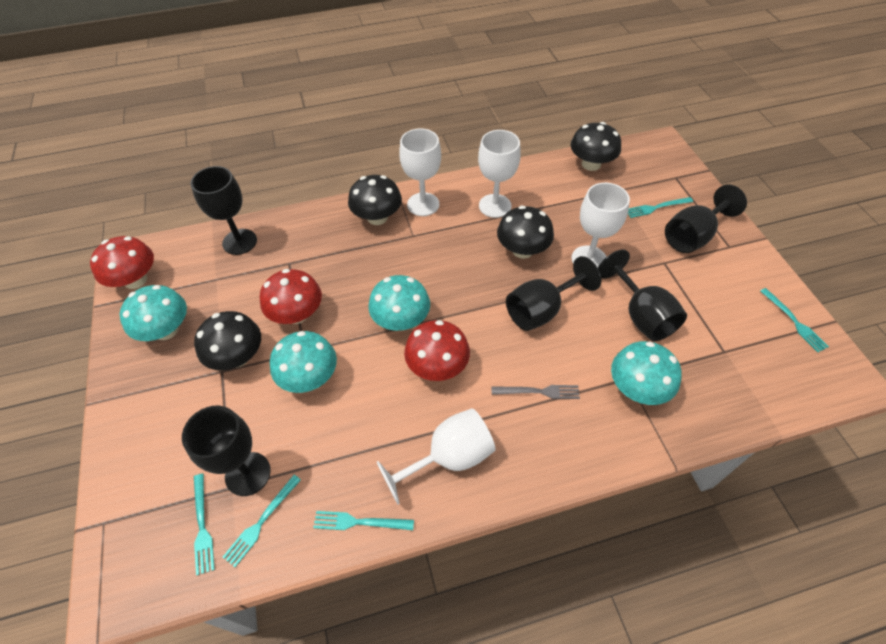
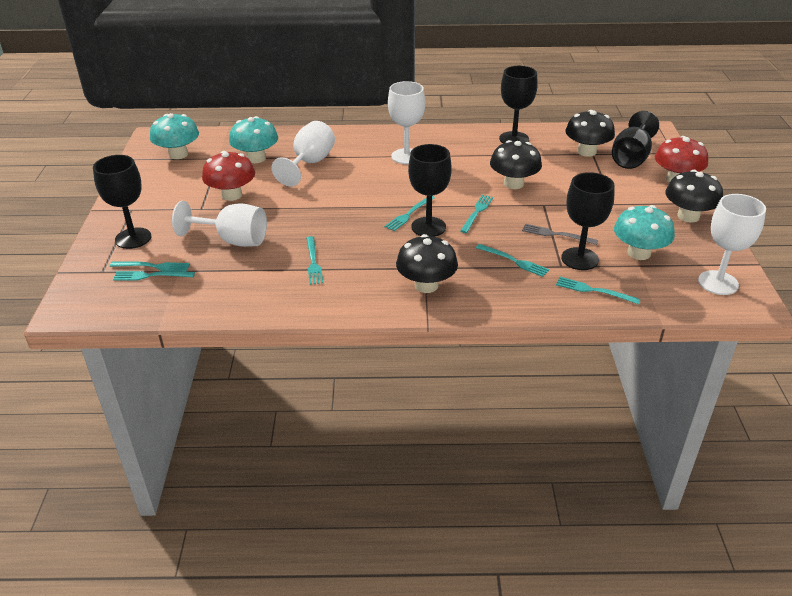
red mushroom: 3 -> 2
turquoise fork: 5 -> 7
turquoise mushroom: 4 -> 3

